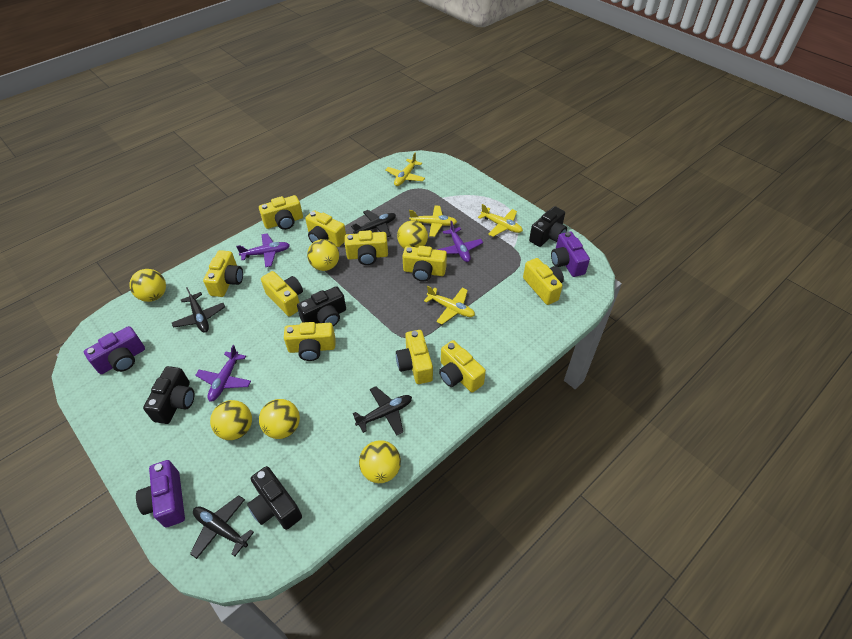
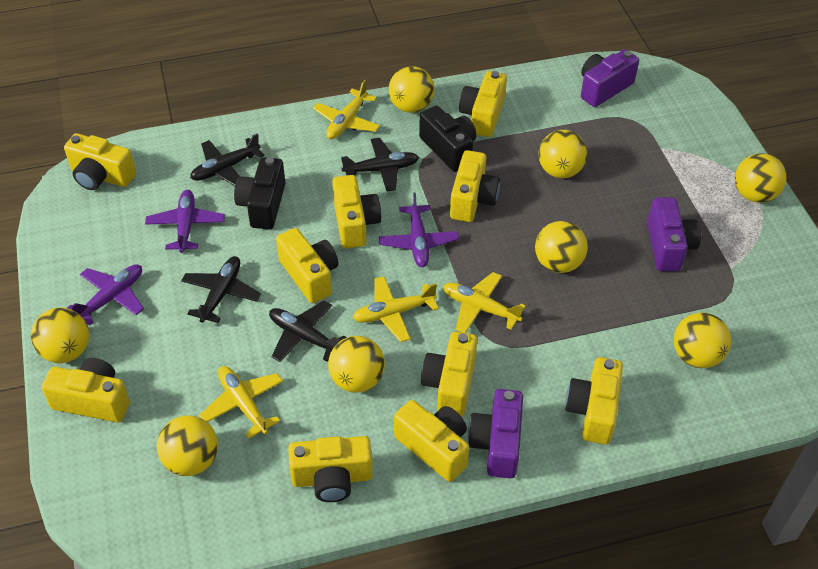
black camera: 4 -> 2
yellow ball: 6 -> 8

